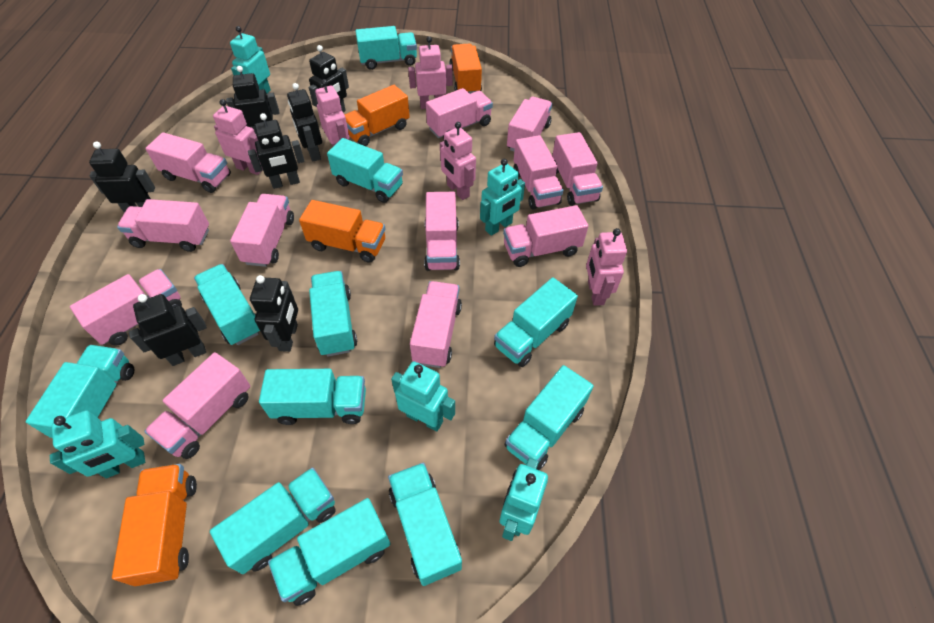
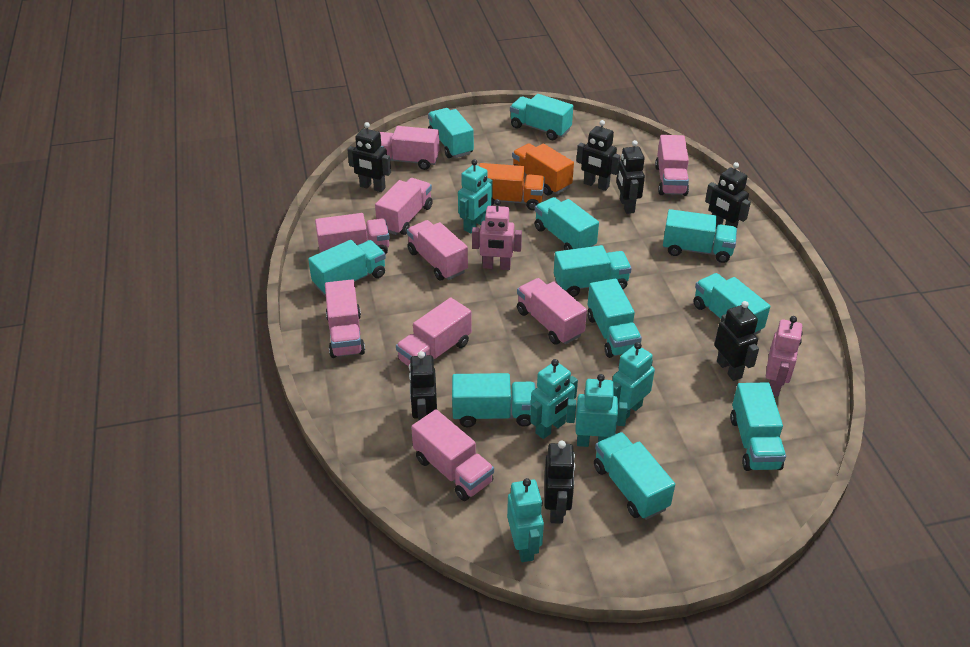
orange truck: 4 -> 2
pink robot: 5 -> 2
pink truck: 12 -> 9

